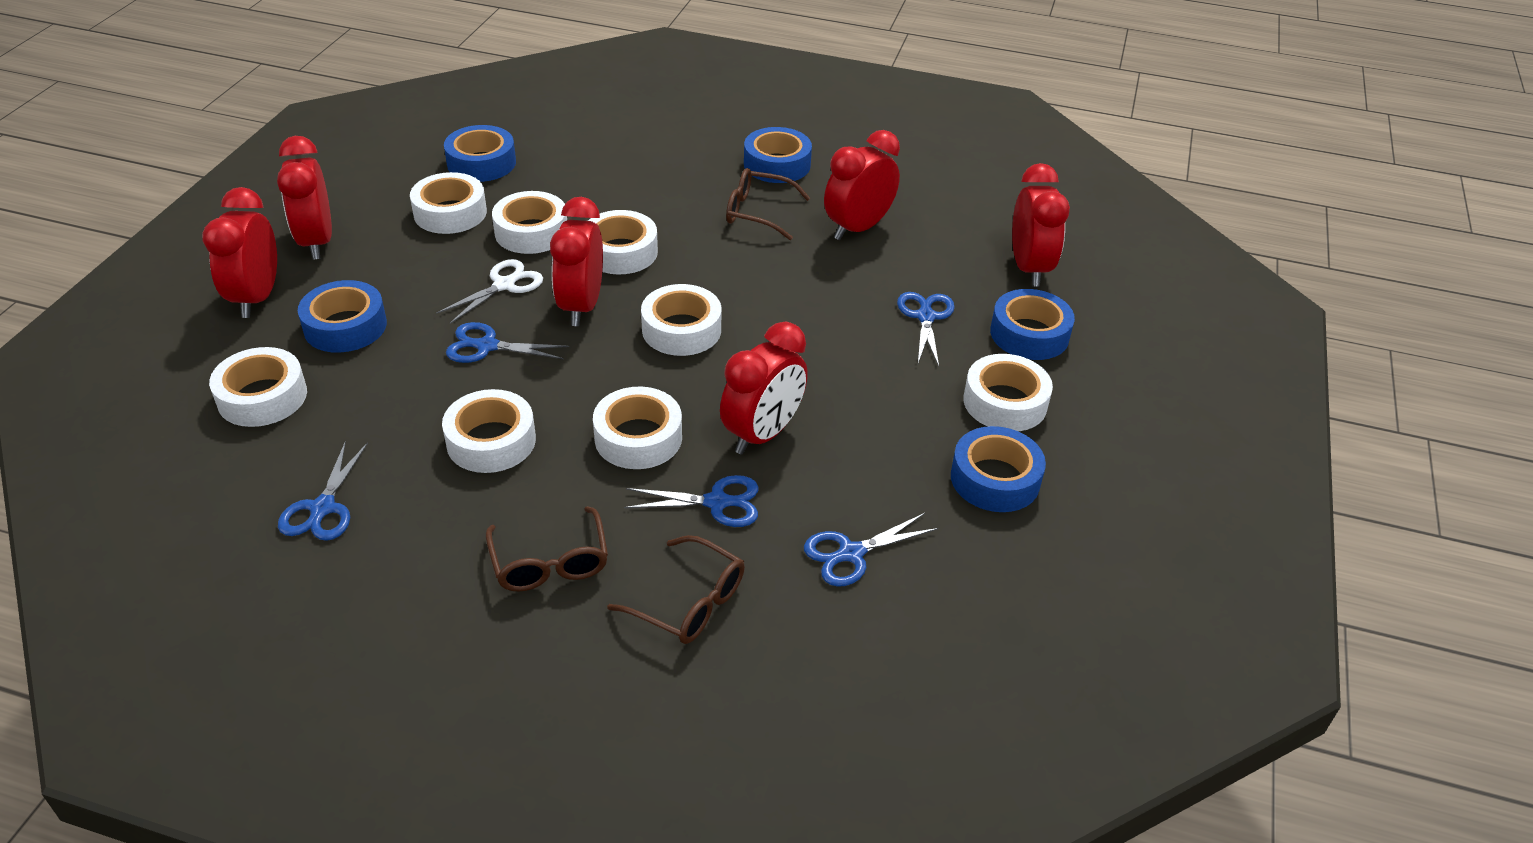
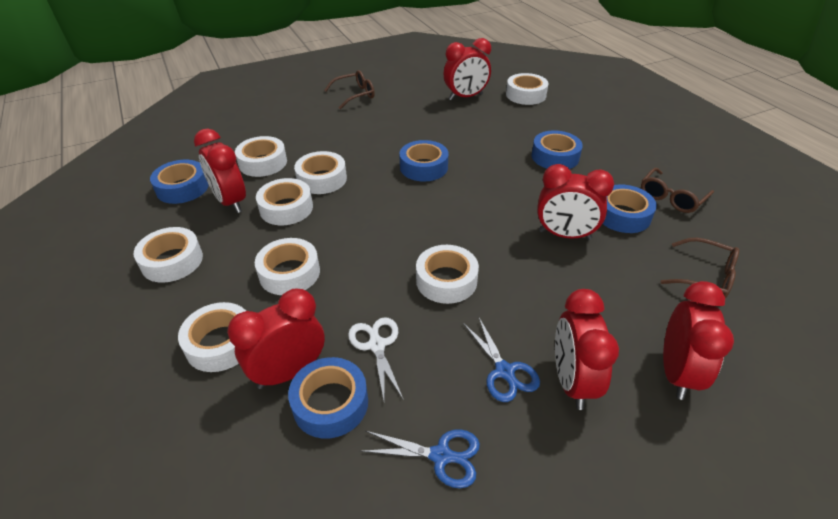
blue scissors: 5 -> 2

